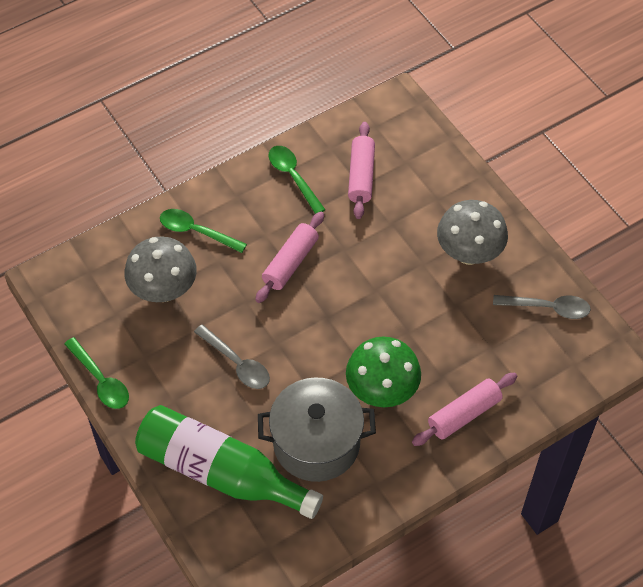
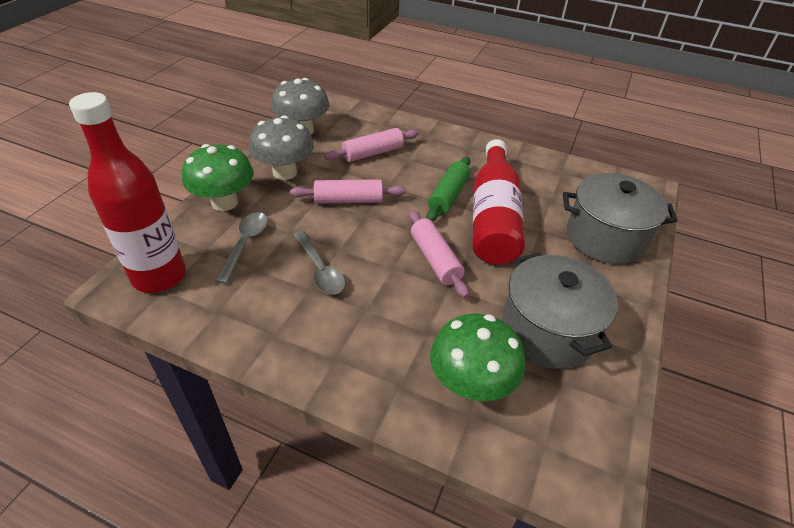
green bottle: 1 -> 0
green mushroom: 1 -> 2
green rolling pin: 0 -> 1
green spoon: 3 -> 0
grey pot: 1 -> 2
red bottle: 0 -> 2

